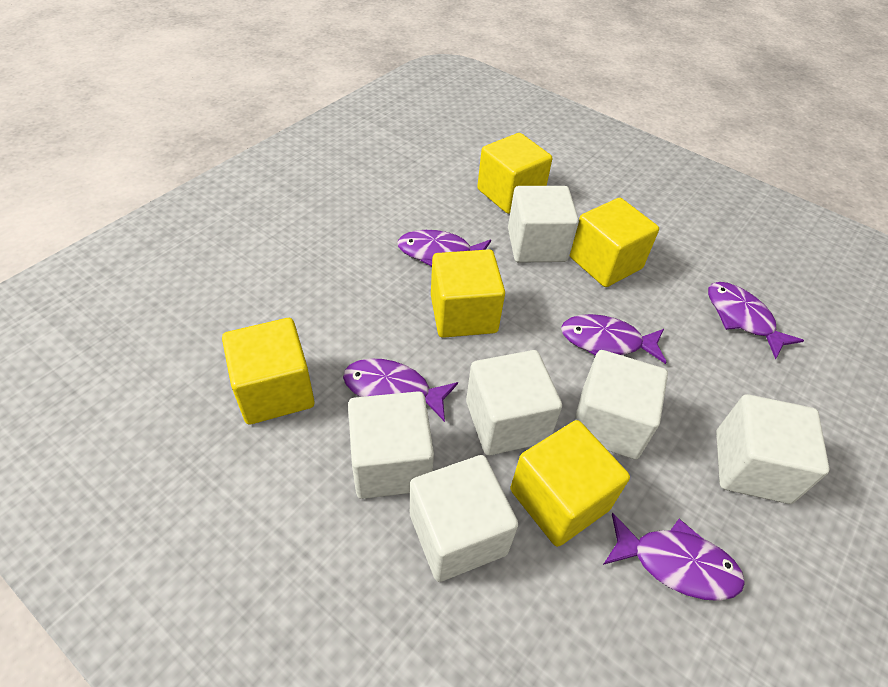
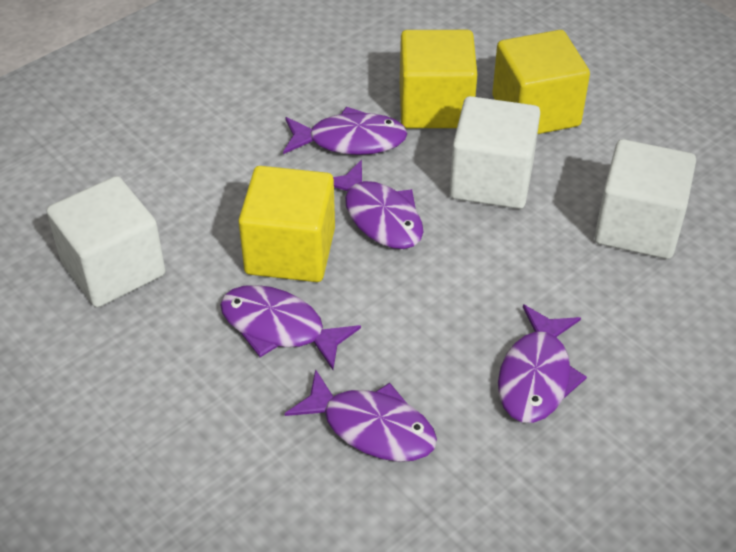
white cube: 6 -> 3
yellow cube: 5 -> 3

